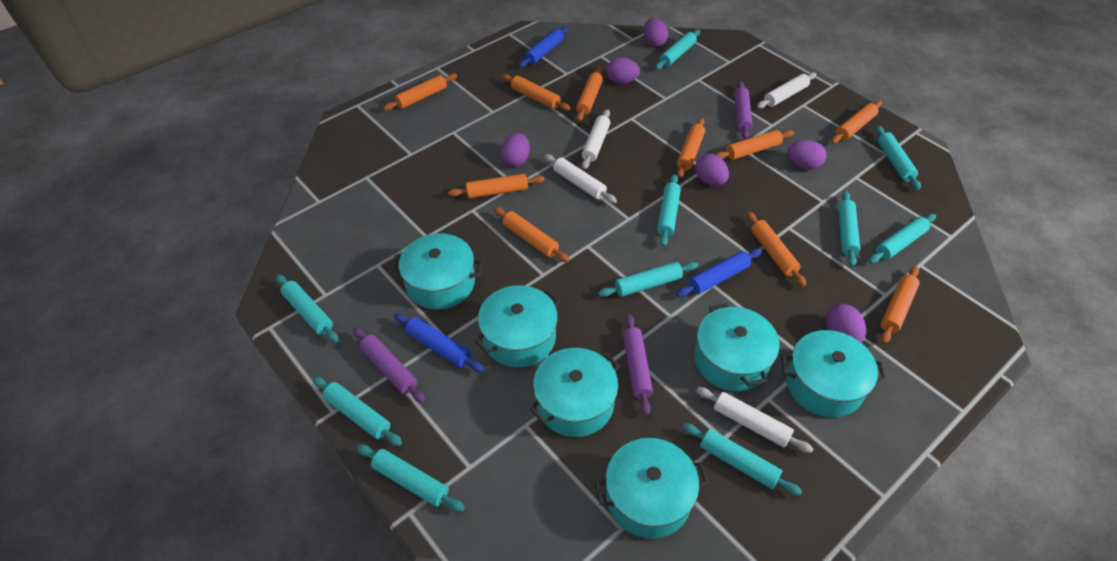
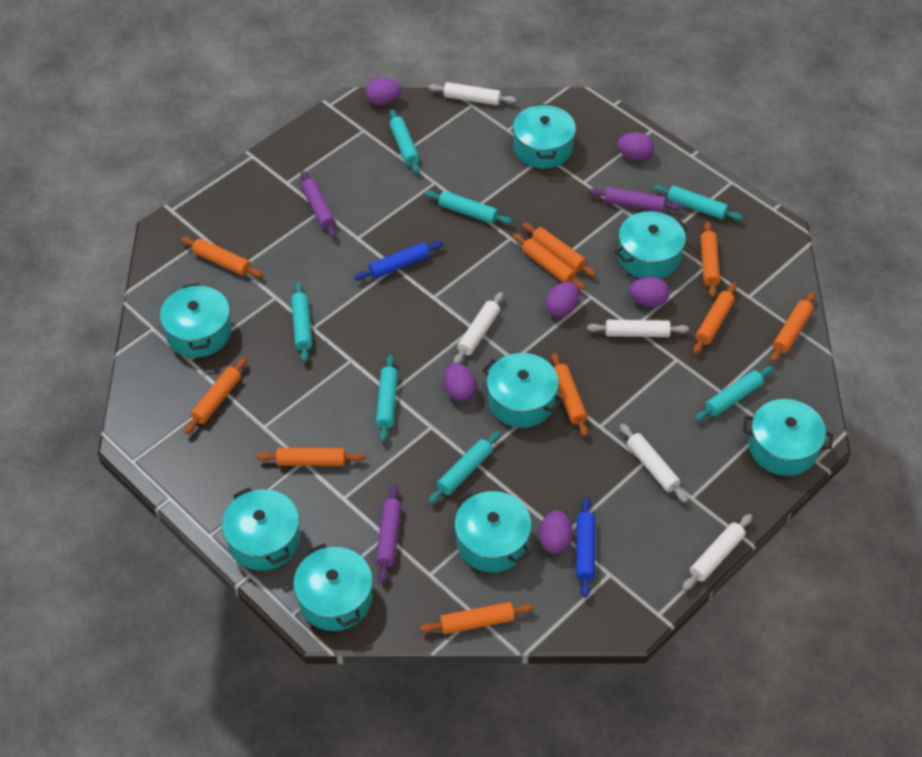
blue rolling pin: 3 -> 2
turquoise pot: 6 -> 8
turquoise rolling pin: 10 -> 7
white rolling pin: 4 -> 5

